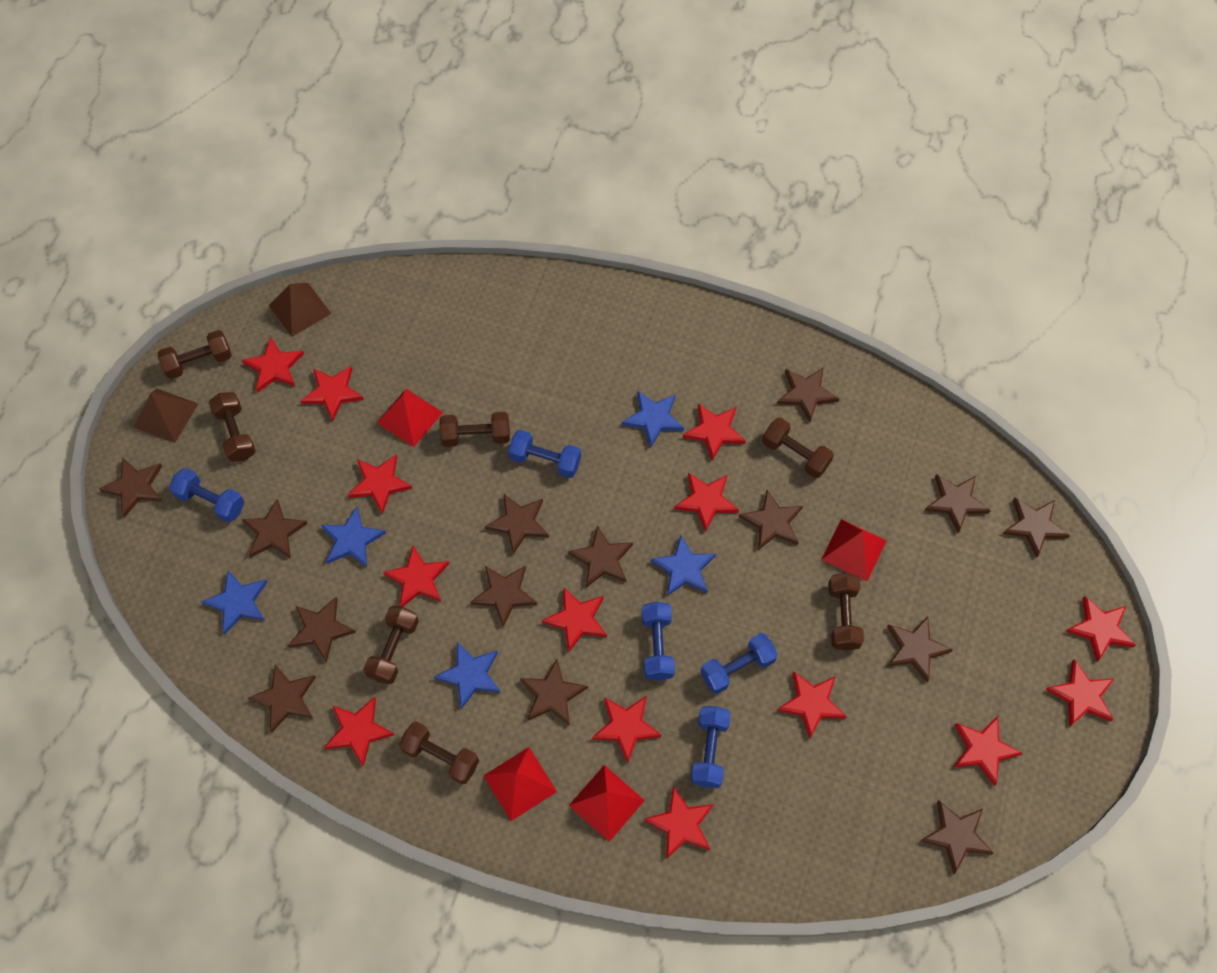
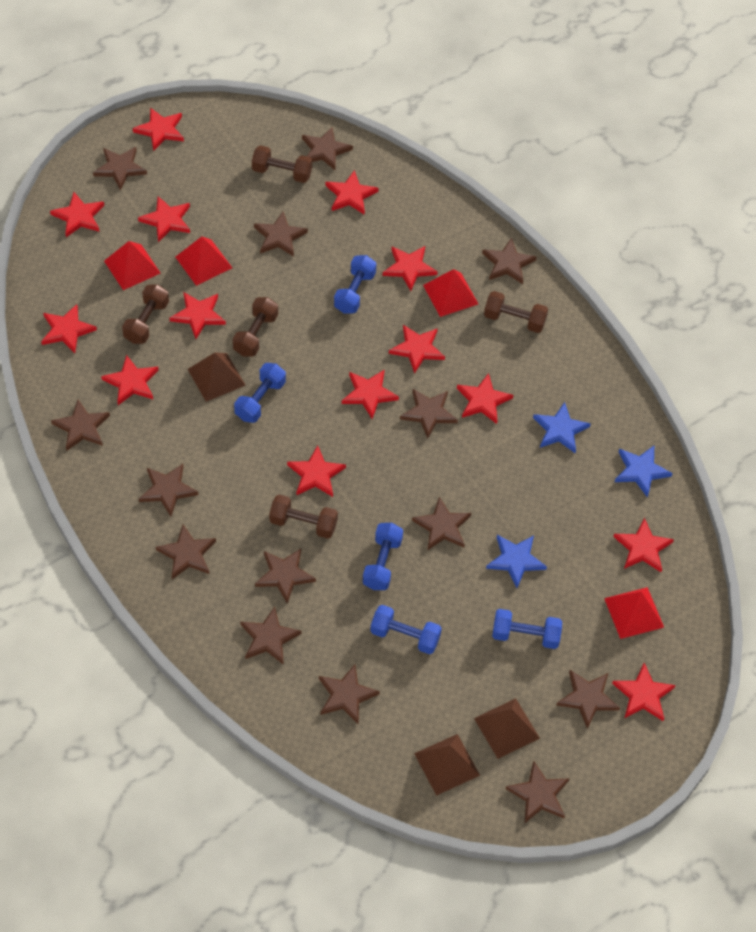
blue star: 5 -> 3
brown dumbbell: 7 -> 5
brown pyramid: 2 -> 3

